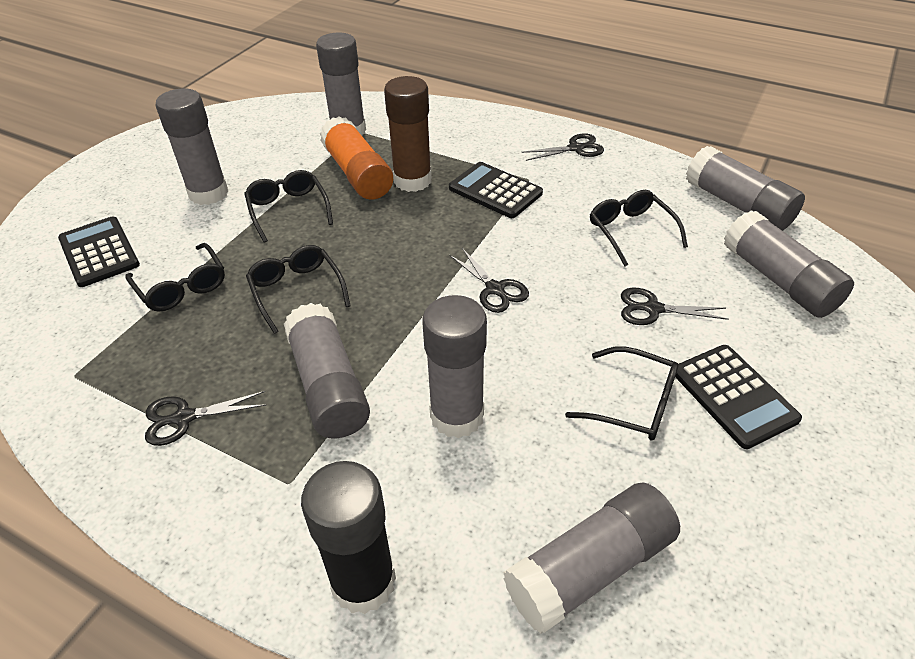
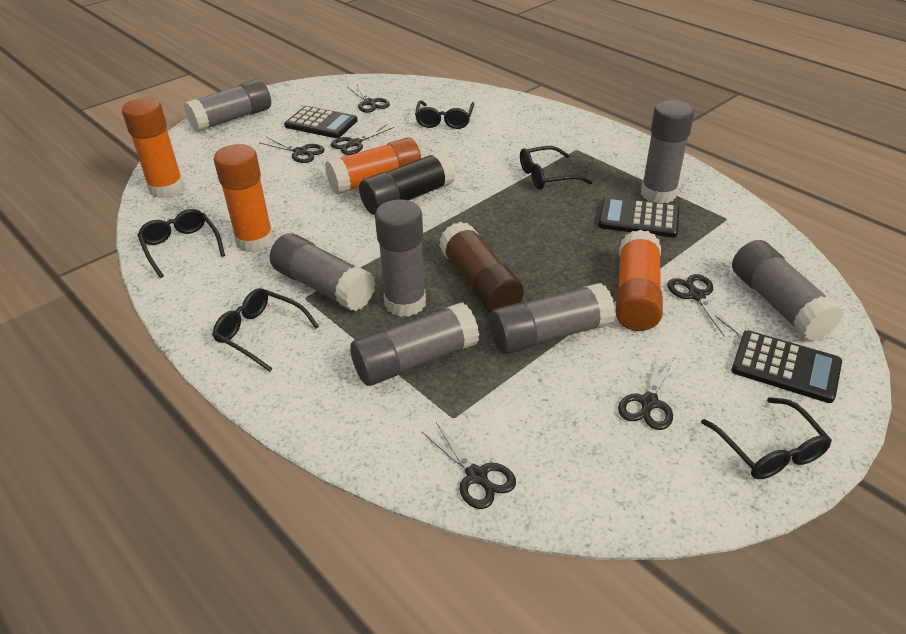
black scissors: 4 -> 6
orange glue stick: 1 -> 4

